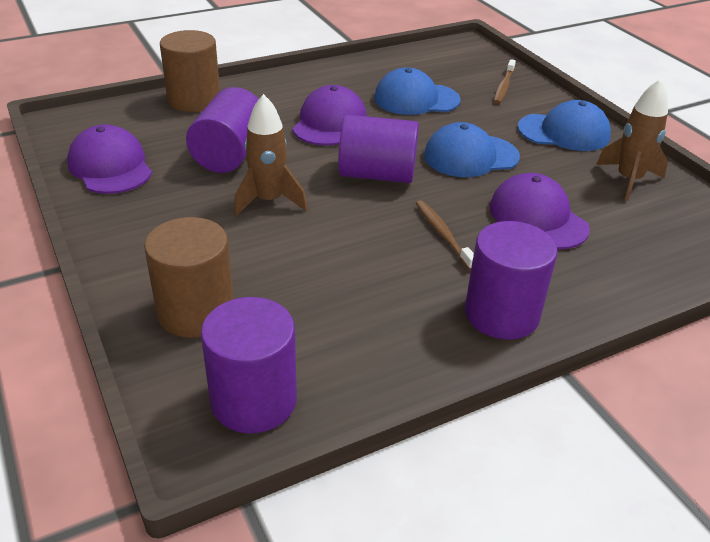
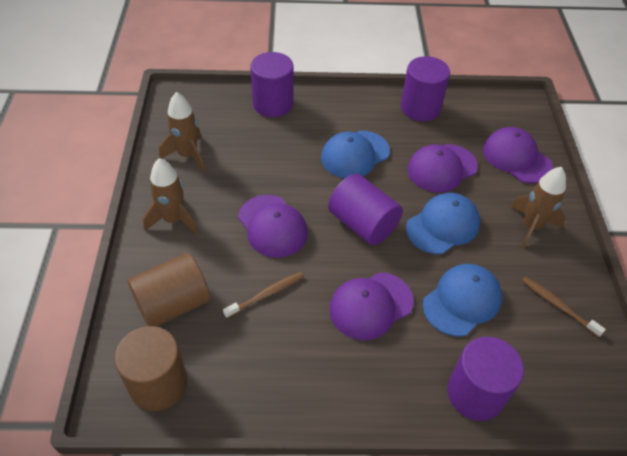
brown rocket: 2 -> 3
purple cap: 3 -> 4

